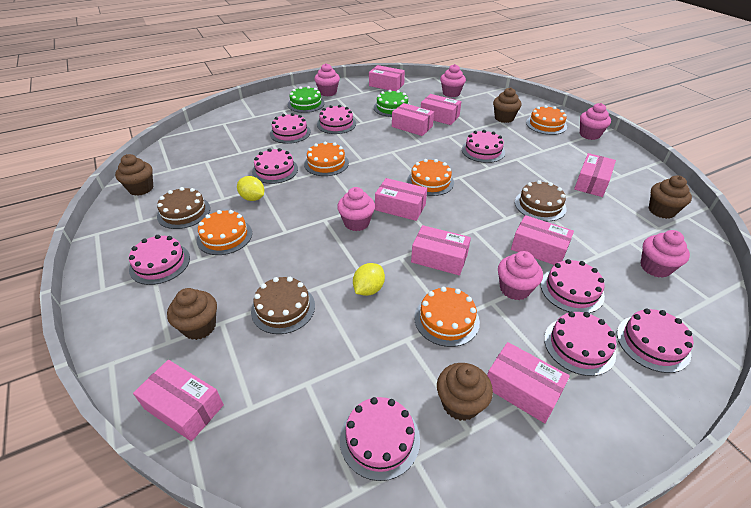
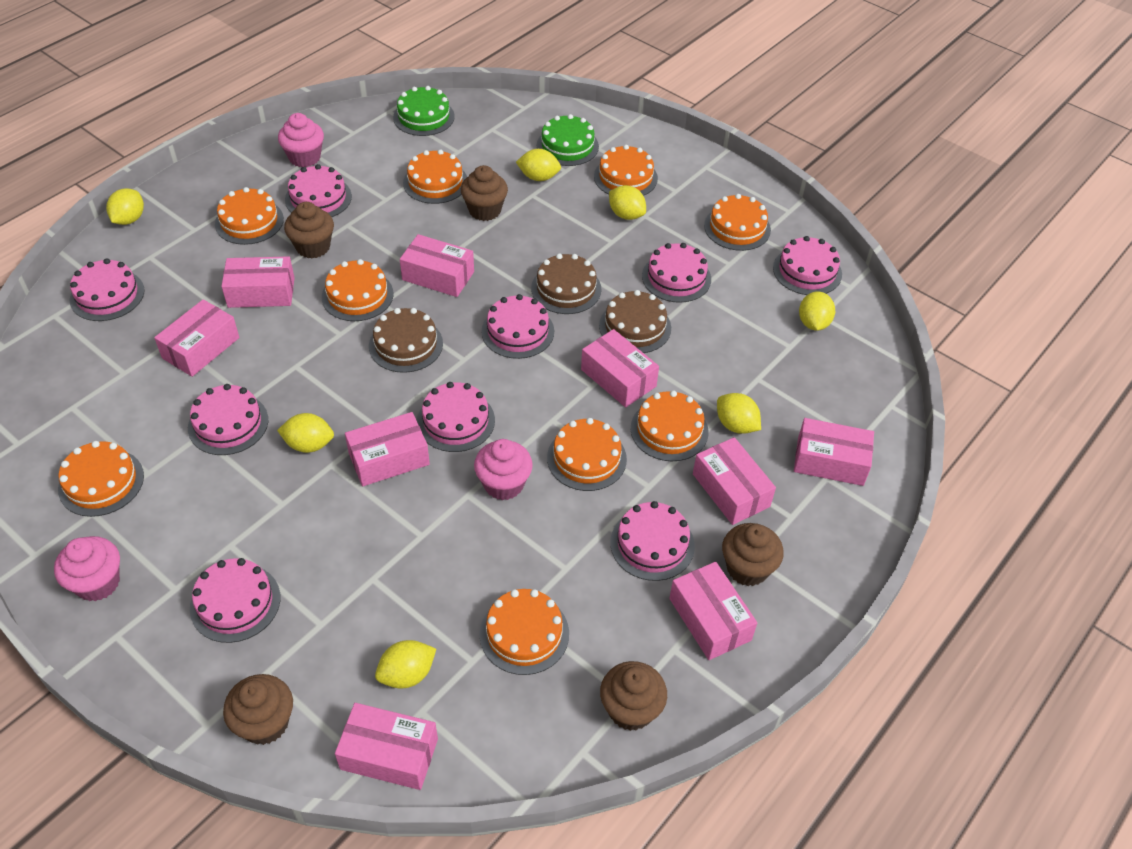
orange cake: 5 -> 9
pink cupcake: 6 -> 3
yellow lemon: 2 -> 7

